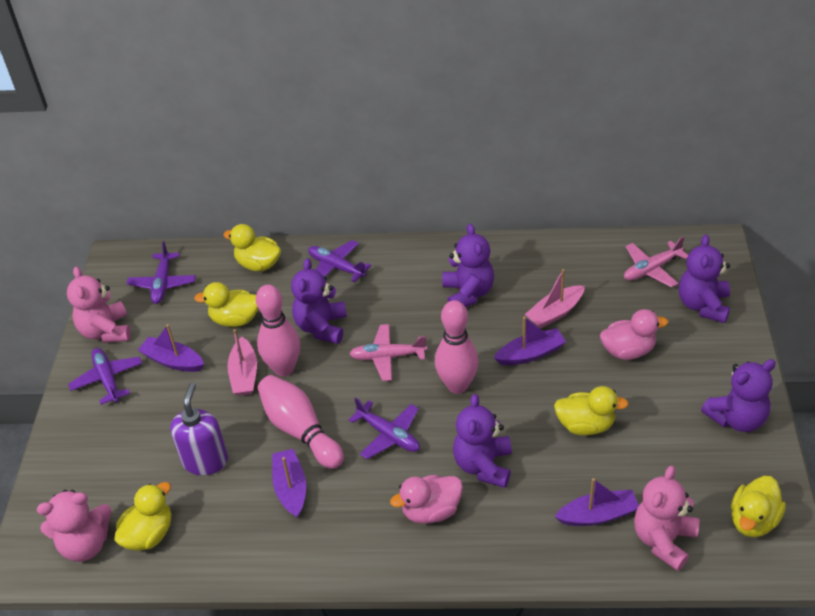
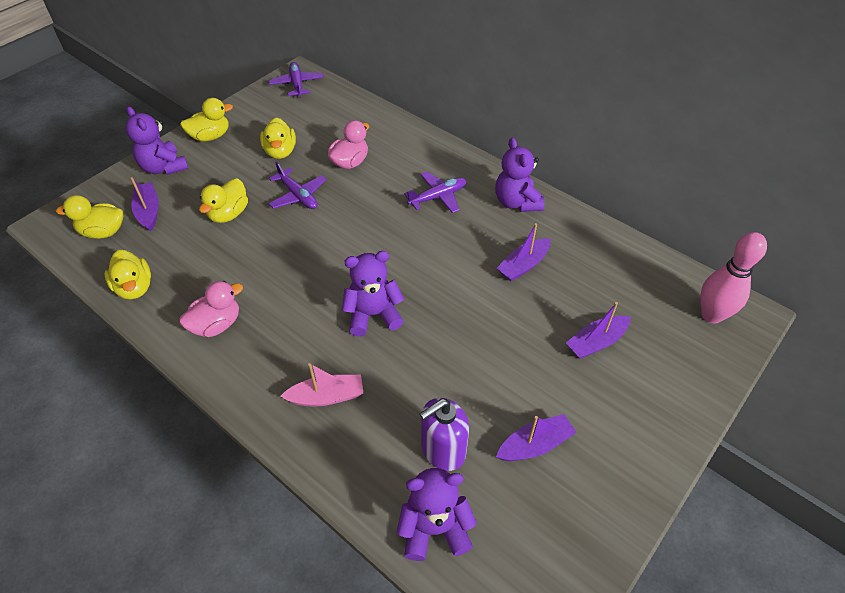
pink boat: 2 -> 1
pink bowling pin: 3 -> 1
pink plane: 2 -> 0
pink teddy bear: 3 -> 0
purple plane: 4 -> 3
purple teddy bear: 5 -> 4

